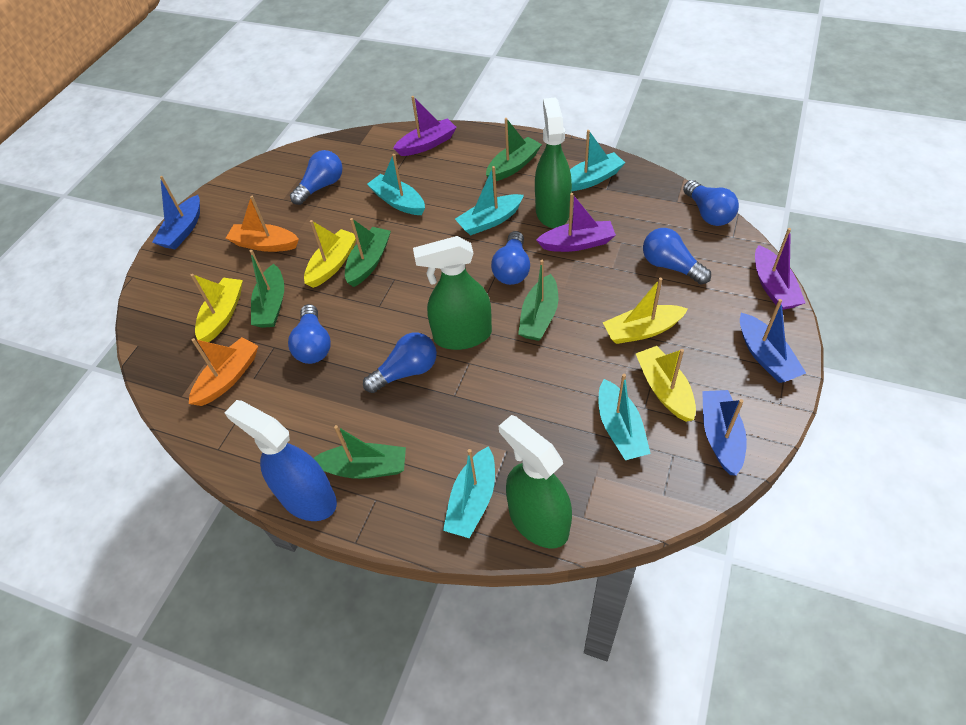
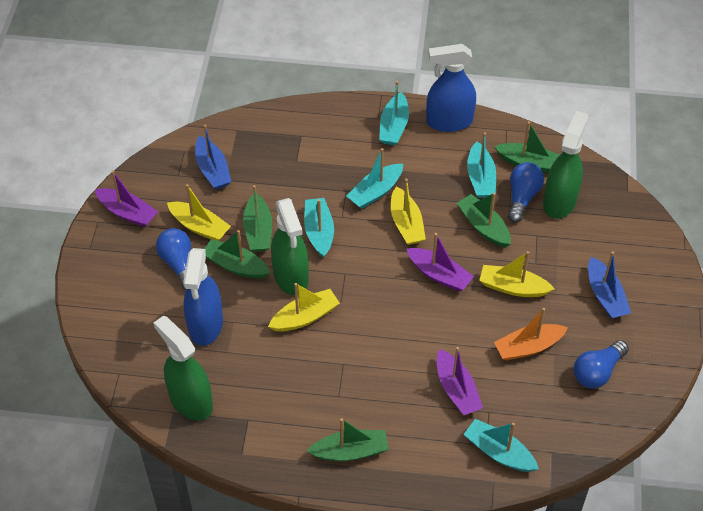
blue boat: 3 -> 2
blue light bulb: 6 -> 3
blue spray bottle: 1 -> 2
orange boat: 2 -> 1

